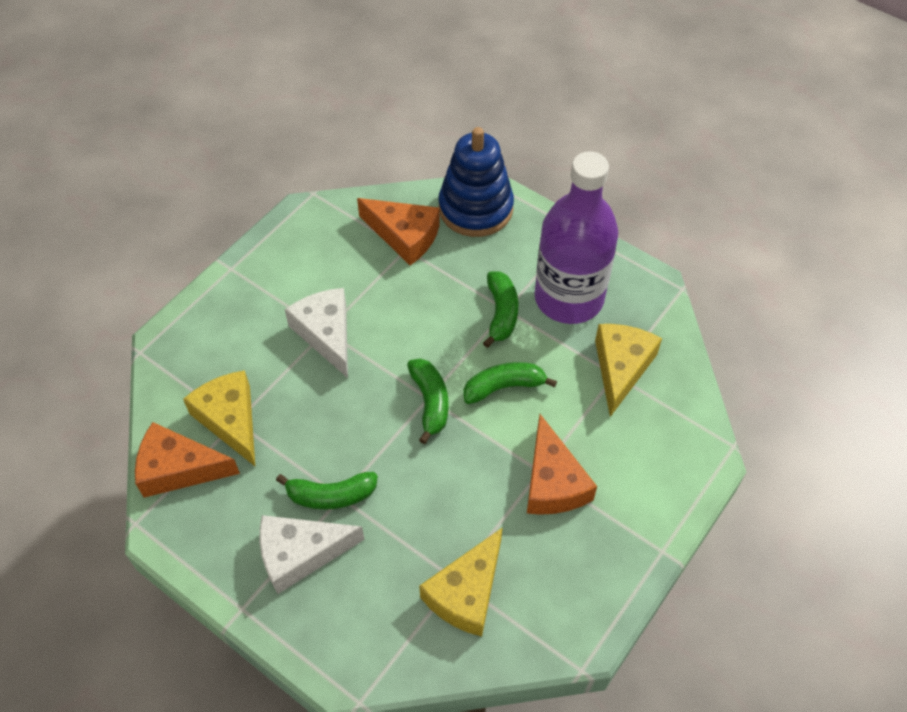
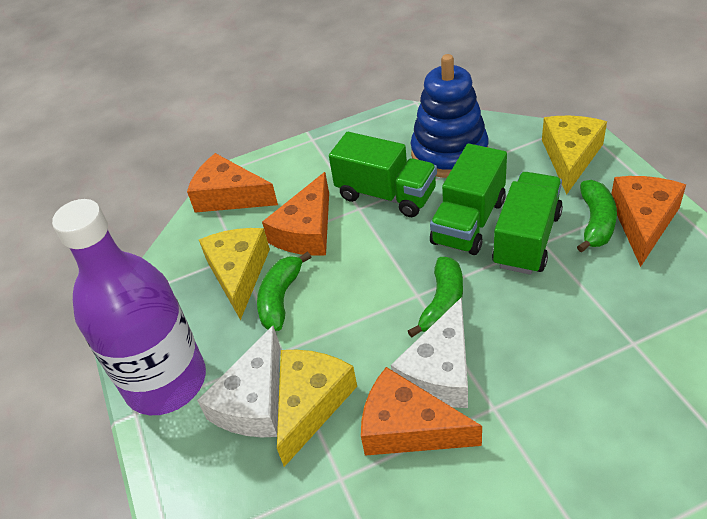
green banana: 4 -> 3
green truck: 0 -> 3
orange cheese: 3 -> 4

